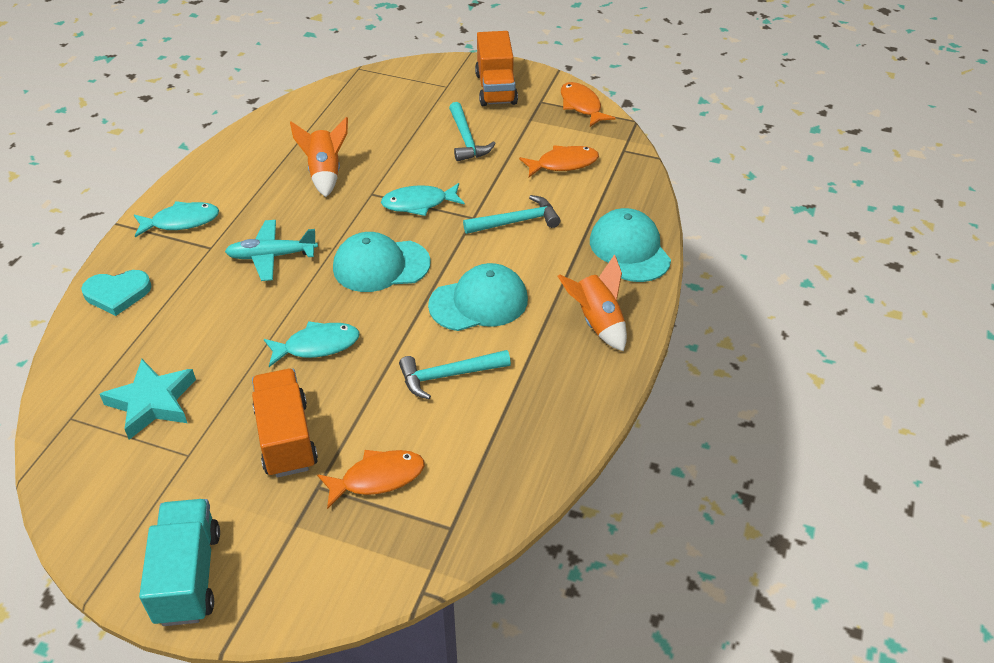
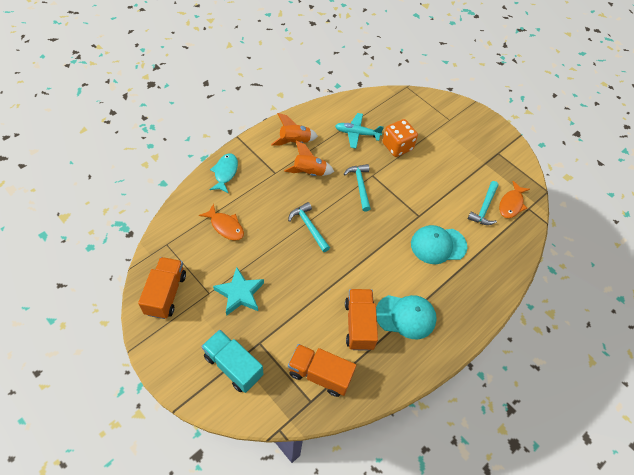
orange dice: 0 -> 1
orange fish: 3 -> 2
orange truck: 2 -> 3
turquoise cap: 3 -> 2
turquoise fish: 3 -> 1
turquoise heart: 1 -> 0

